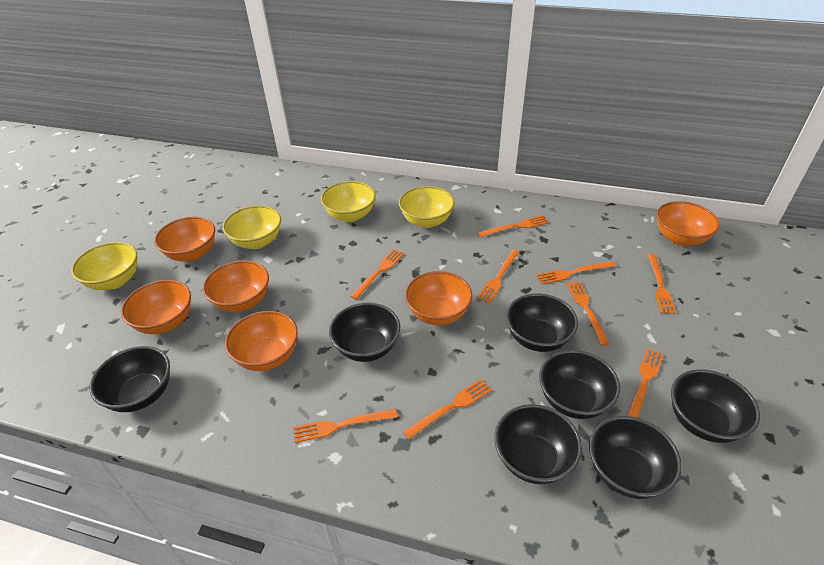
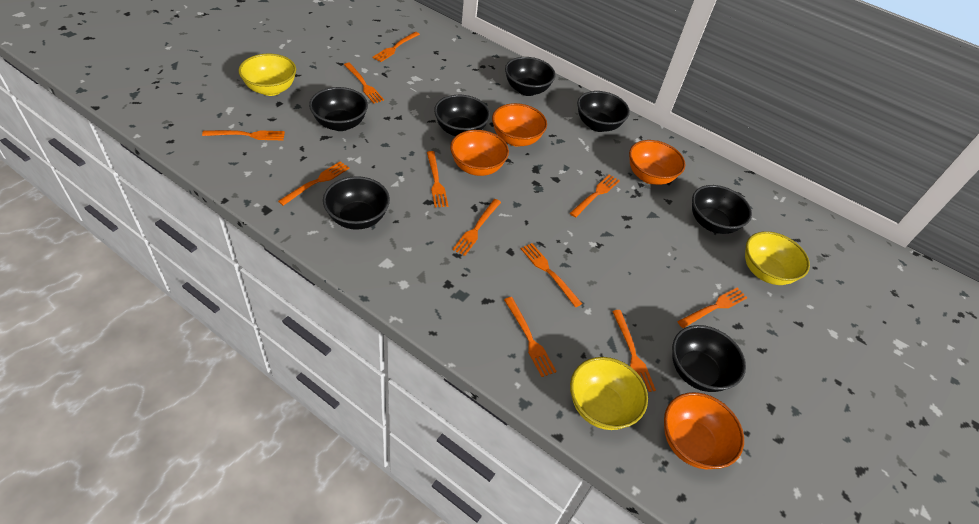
orange bowl: 6 -> 4
orange fork: 9 -> 11
yellow bowl: 4 -> 3

